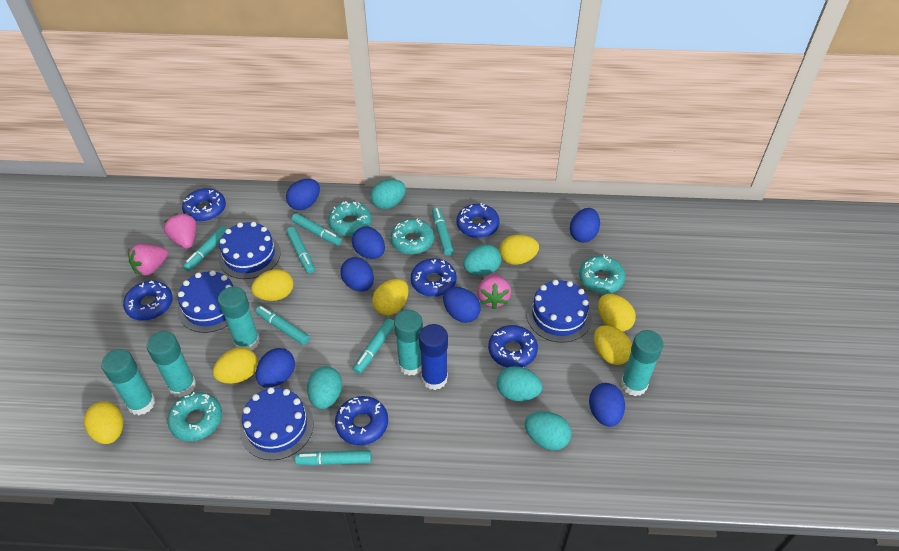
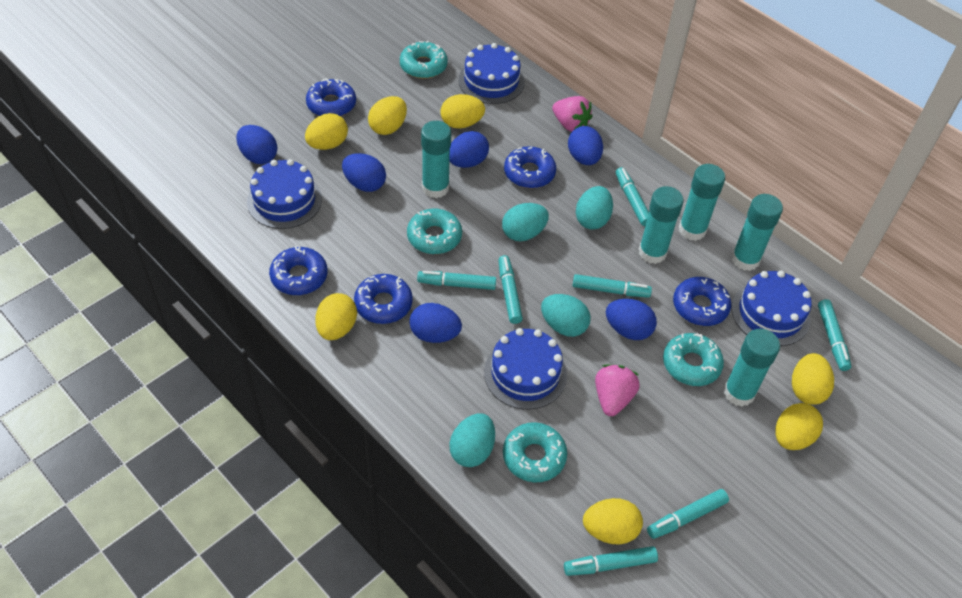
blue donut: 6 -> 5
blue egg: 7 -> 6
blue glue stick: 1 -> 0
pink strawberry: 3 -> 2
turquoise egg: 5 -> 4

